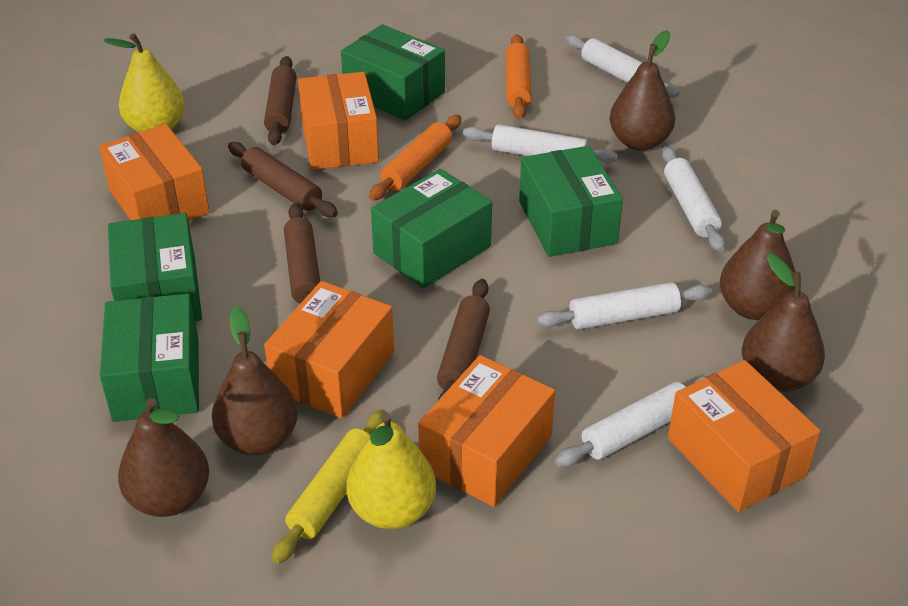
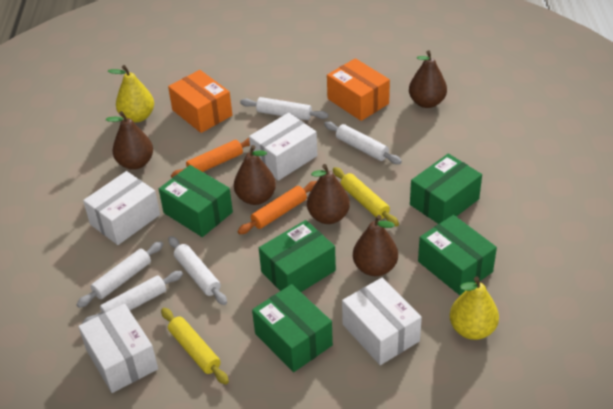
brown rolling pin: 4 -> 0
orange box: 5 -> 2
white box: 0 -> 4
yellow rolling pin: 1 -> 2

